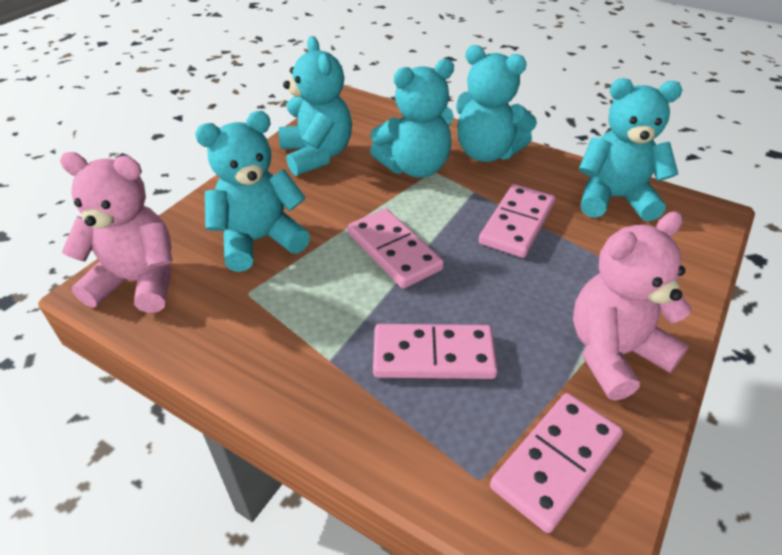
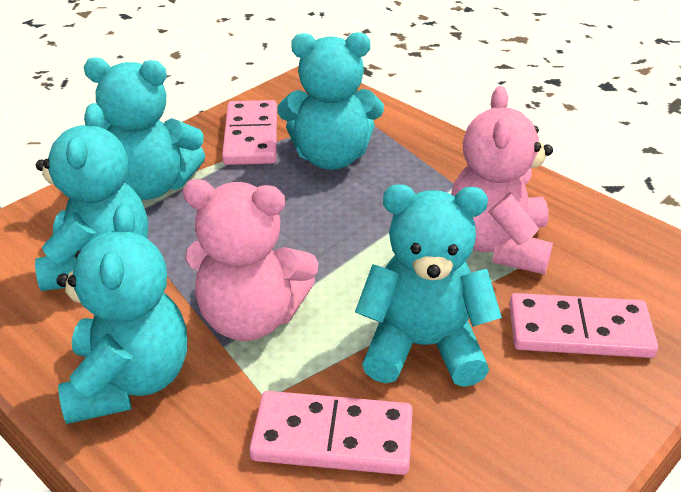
pink domino: 4 -> 3

